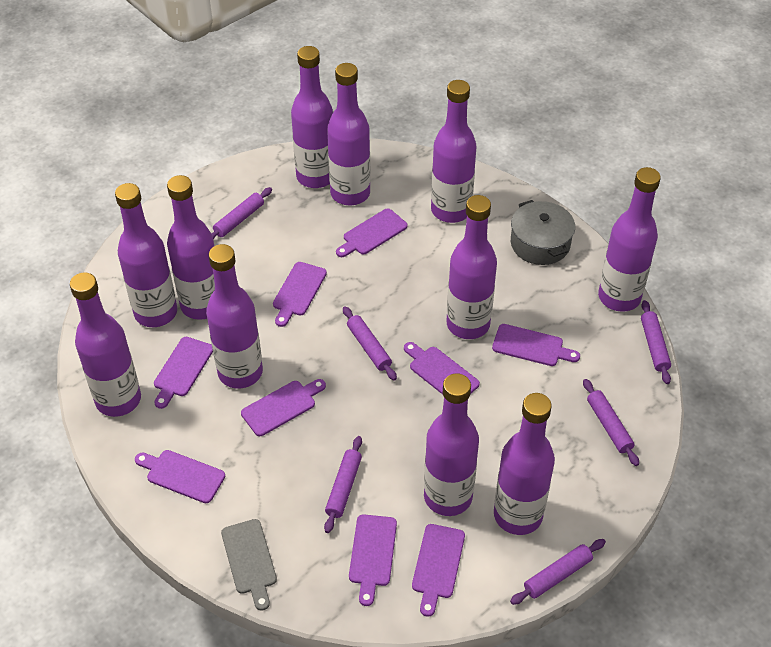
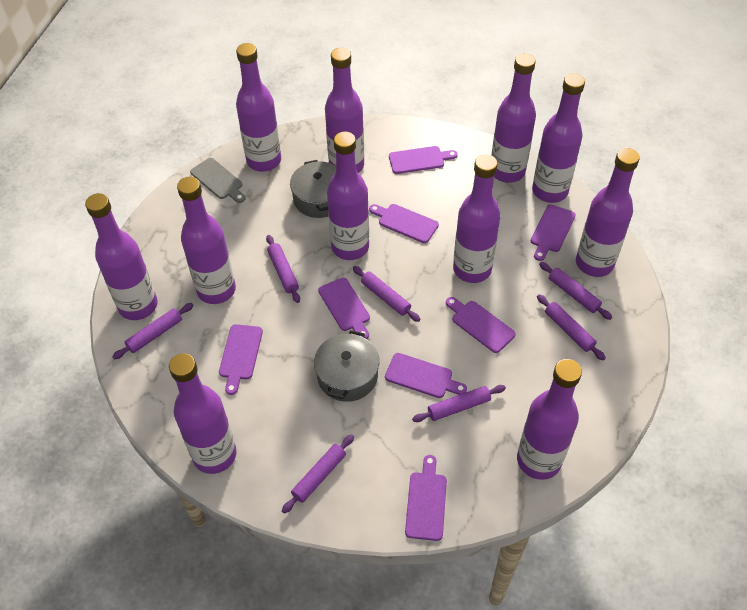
grey pot: 1 -> 2
purple cutting board: 9 -> 8
purple rolling pin: 6 -> 7

